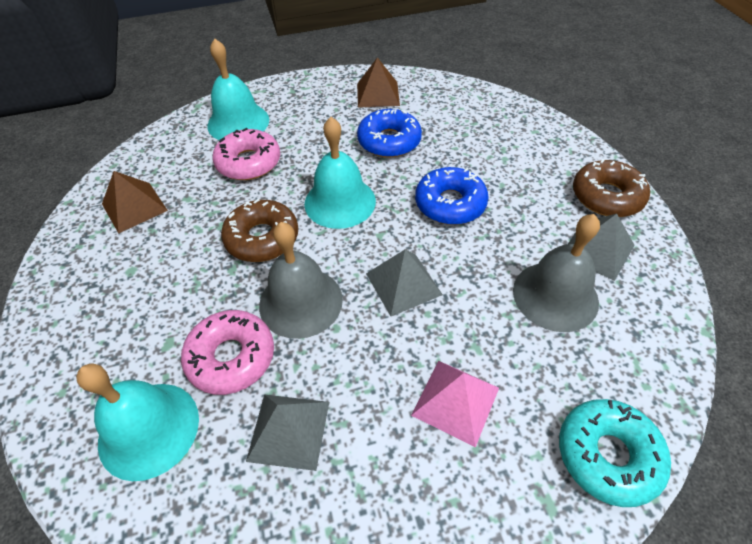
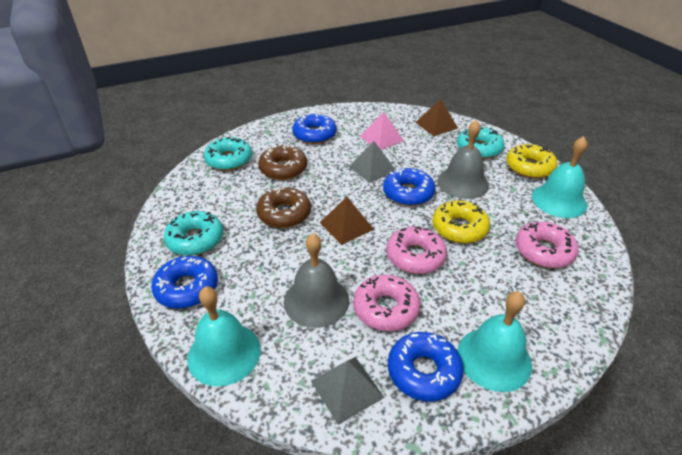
blue donut: 2 -> 4
grey pyramid: 3 -> 2
pink donut: 2 -> 3
turquoise donut: 1 -> 3
yellow donut: 0 -> 2

